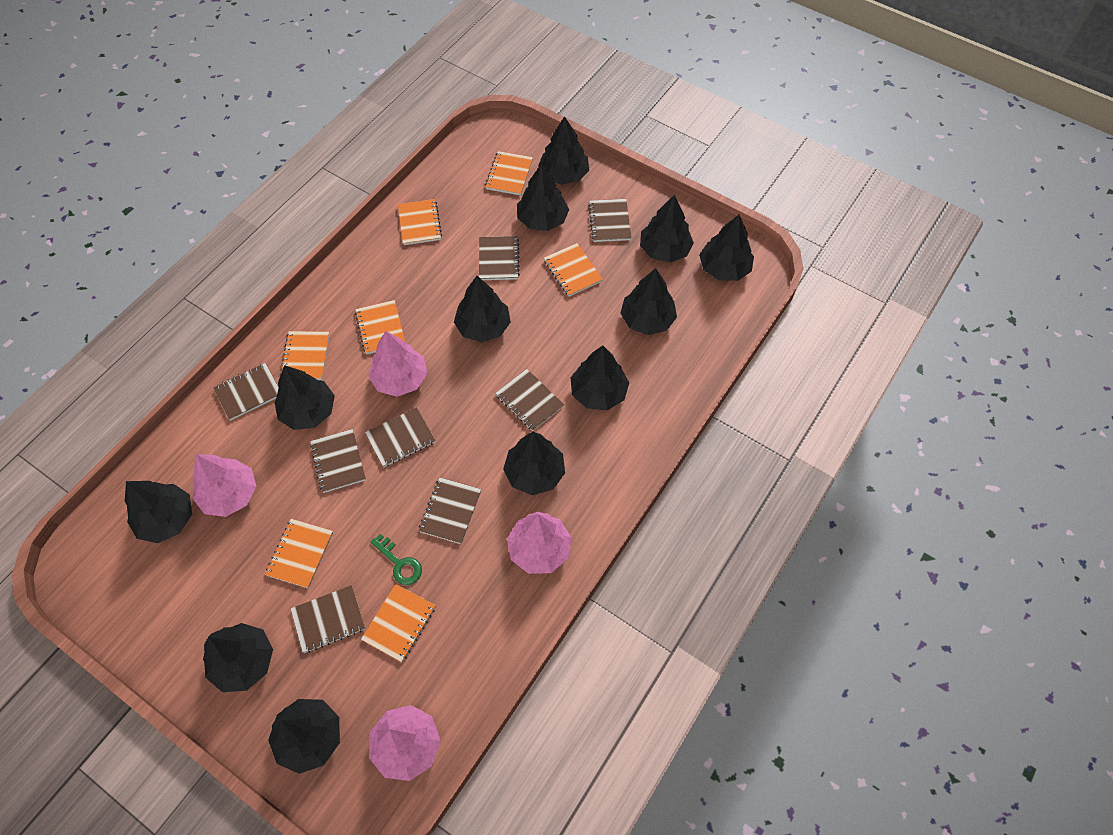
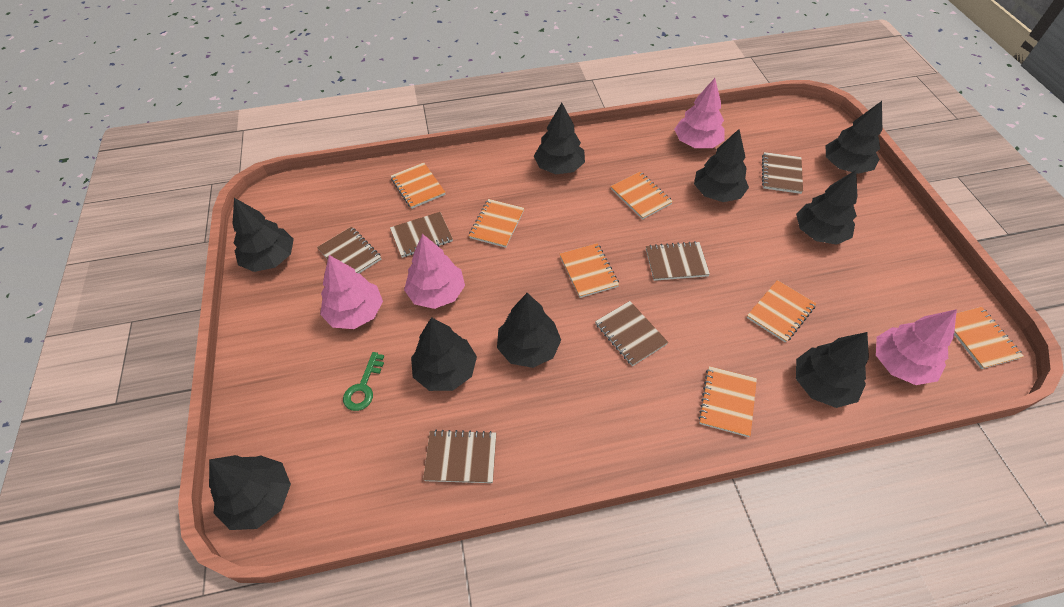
black tree: 12 -> 9
brown notebook: 8 -> 6

